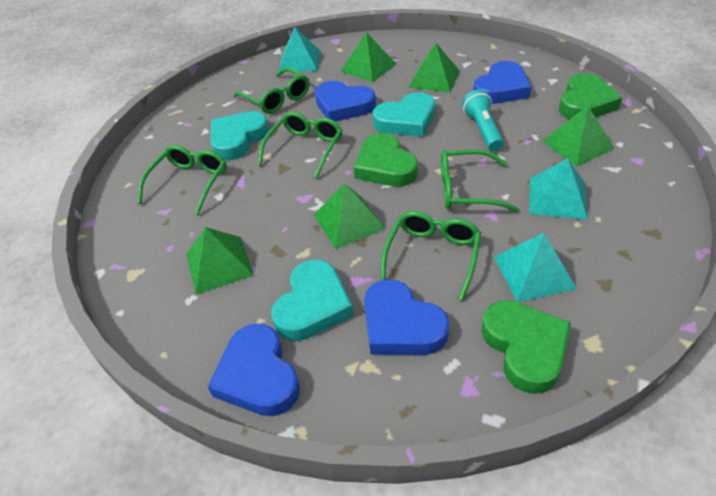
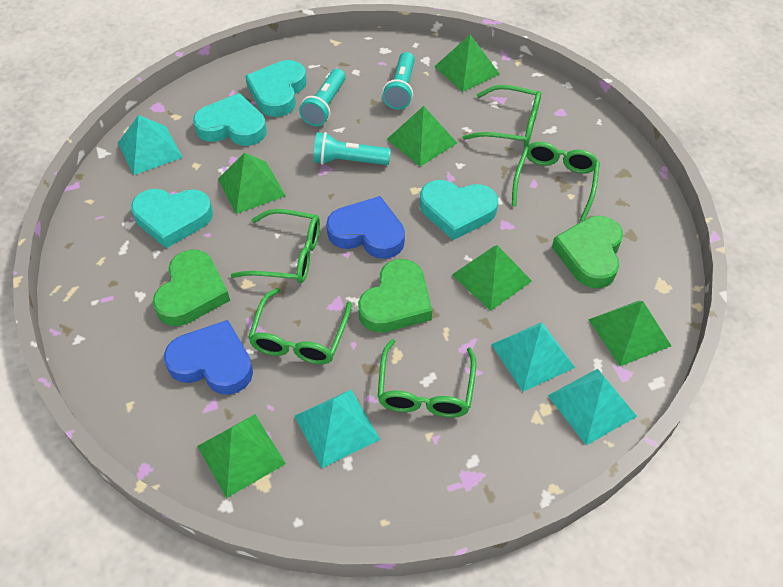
blue heart: 4 -> 2
green pyramid: 5 -> 6
turquoise flashlight: 1 -> 3
turquoise heart: 3 -> 4
turquoise pyramid: 3 -> 4

